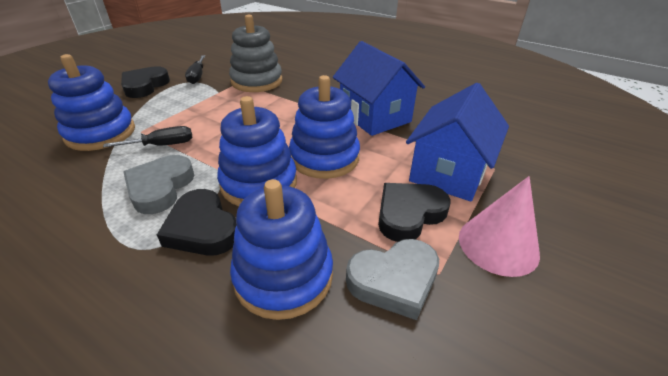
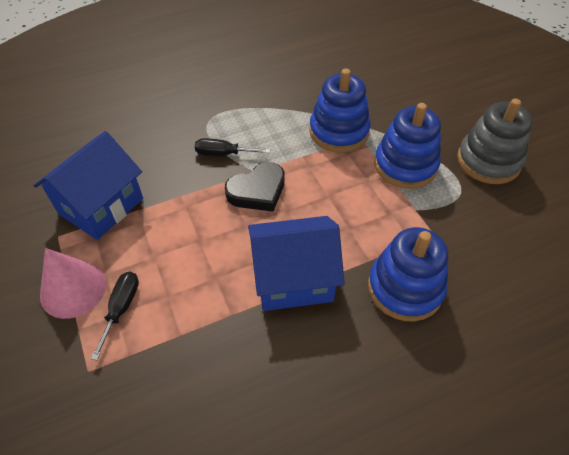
black heart: 3 -> 1
blue stacking toy: 4 -> 3
grey heart: 2 -> 0

